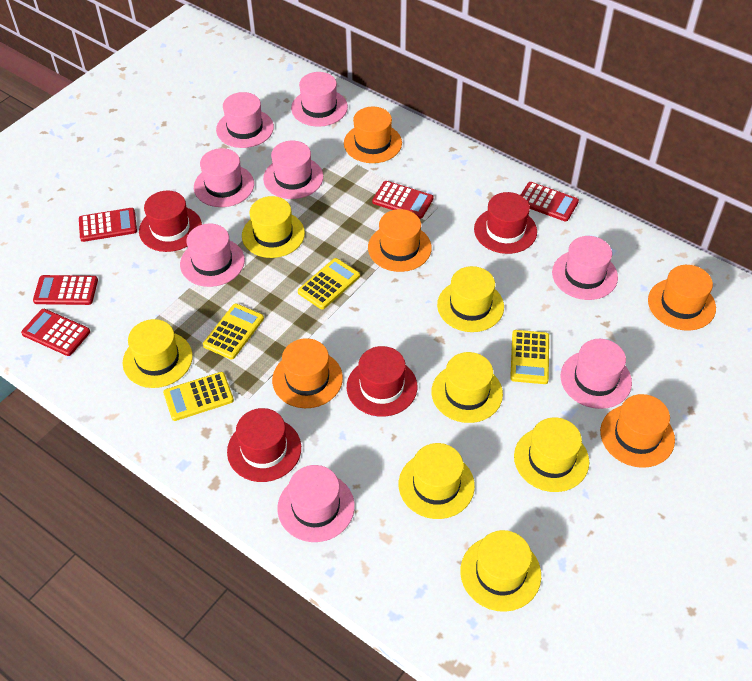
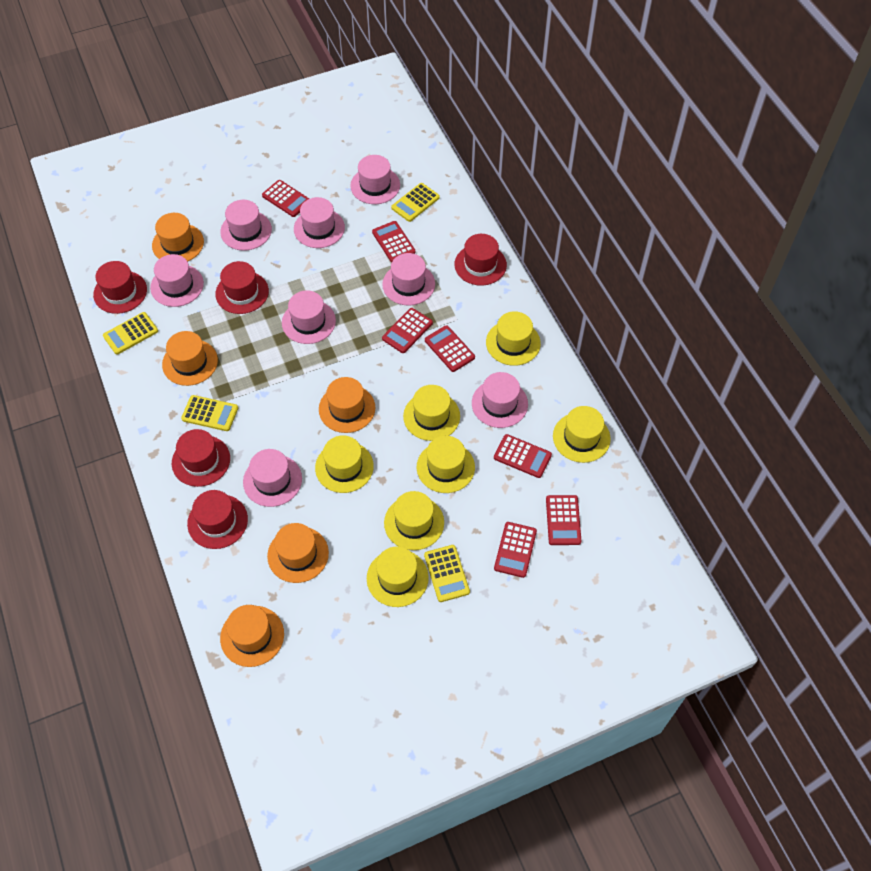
red calculator: 5 -> 7
red hat: 4 -> 5

